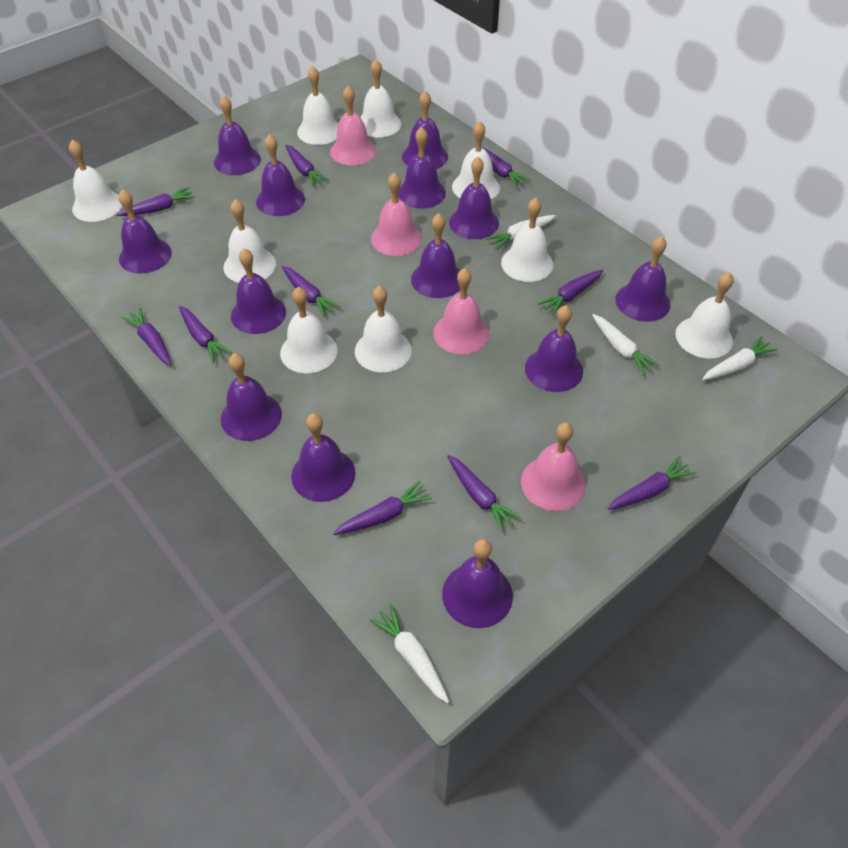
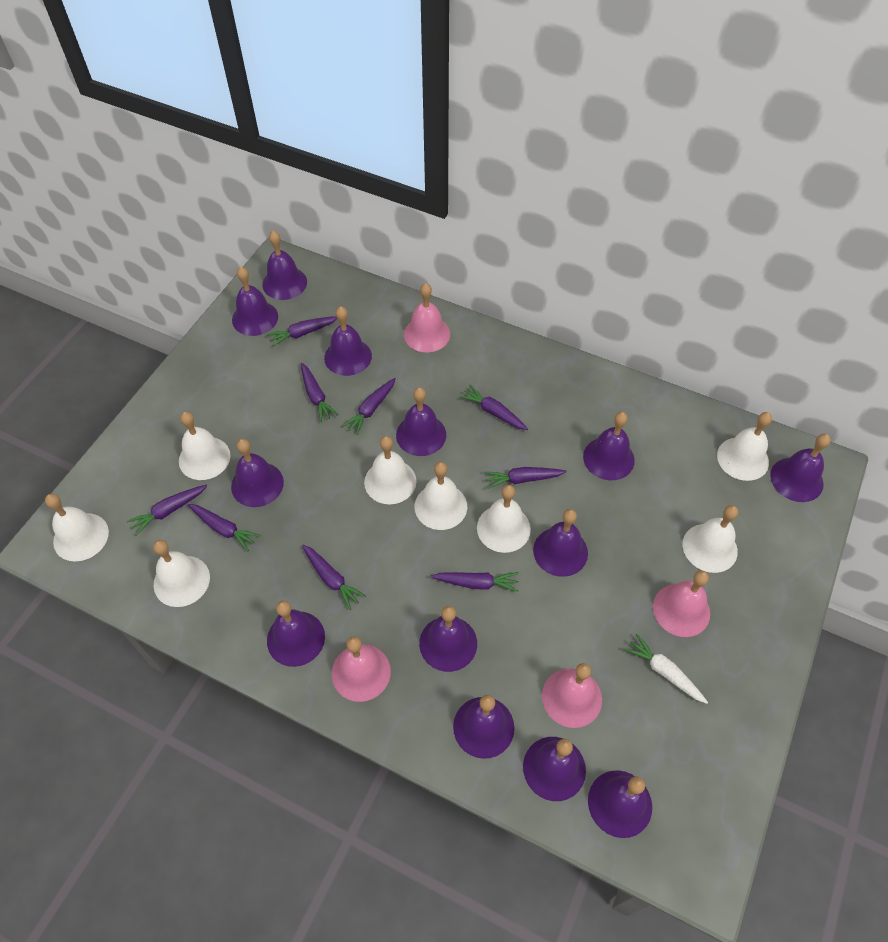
purple carrot: 10 -> 9
white bell: 9 -> 8
white carrot: 4 -> 1

